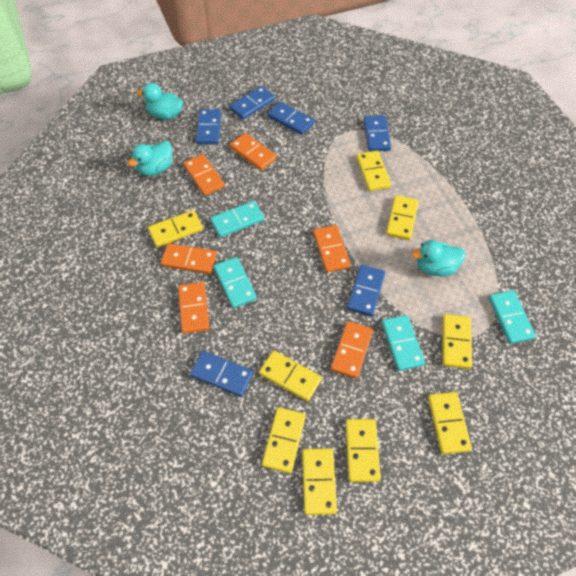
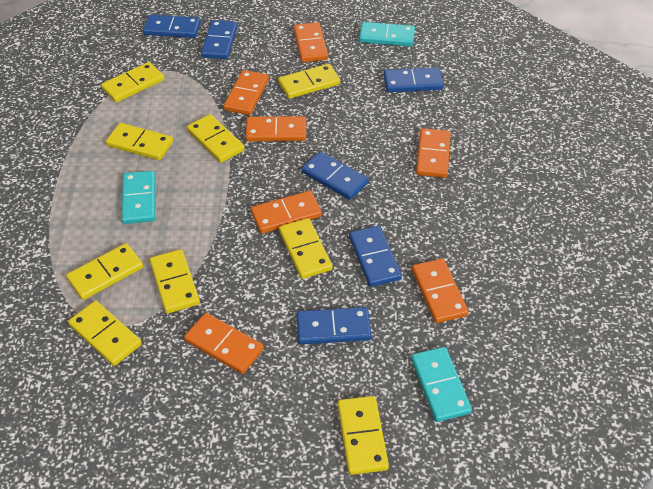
orange domino: 6 -> 7
turquoise domino: 4 -> 3
turquoise duck: 3 -> 0

